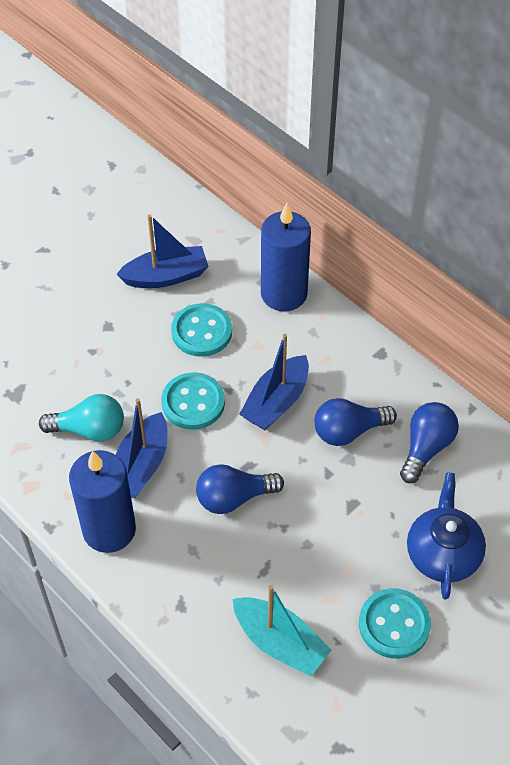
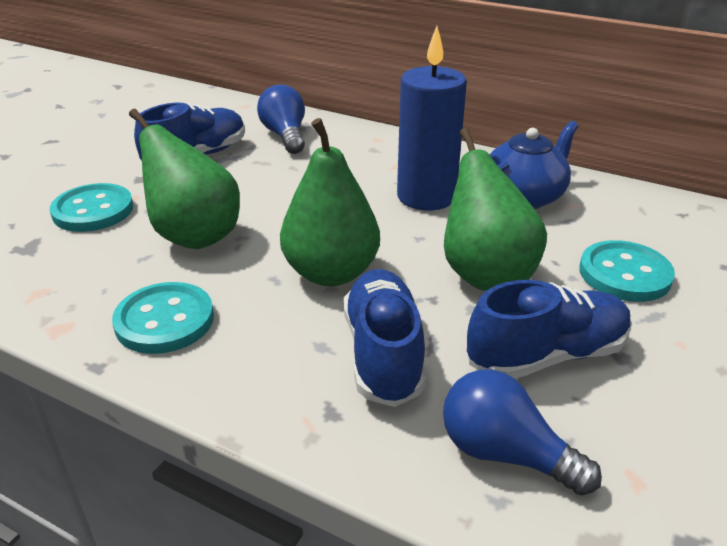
blue boat: 3 -> 0
blue candle: 2 -> 1
blue light bulb: 3 -> 2
blue shoe: 0 -> 3
green pear: 0 -> 3
turquoise boat: 1 -> 0
turquoise light bulb: 1 -> 0

